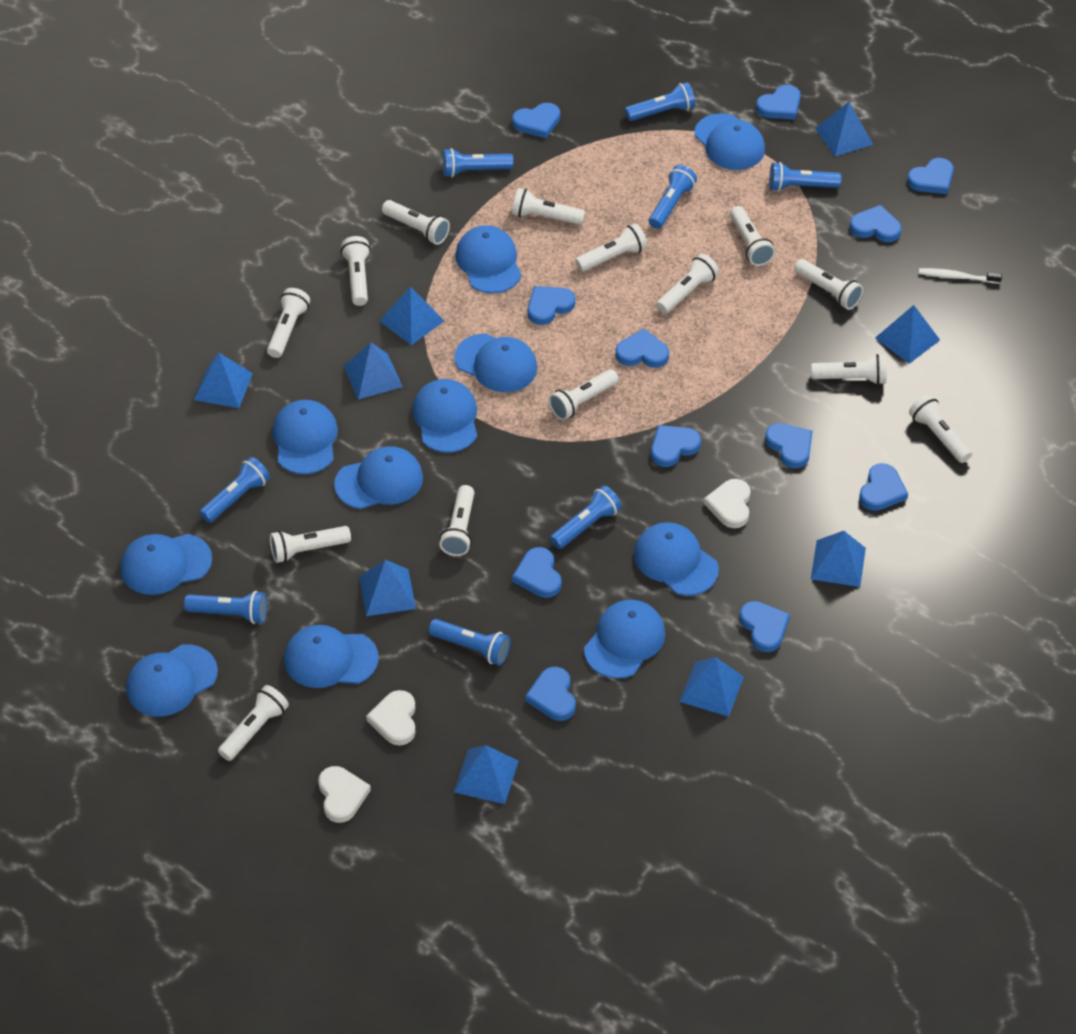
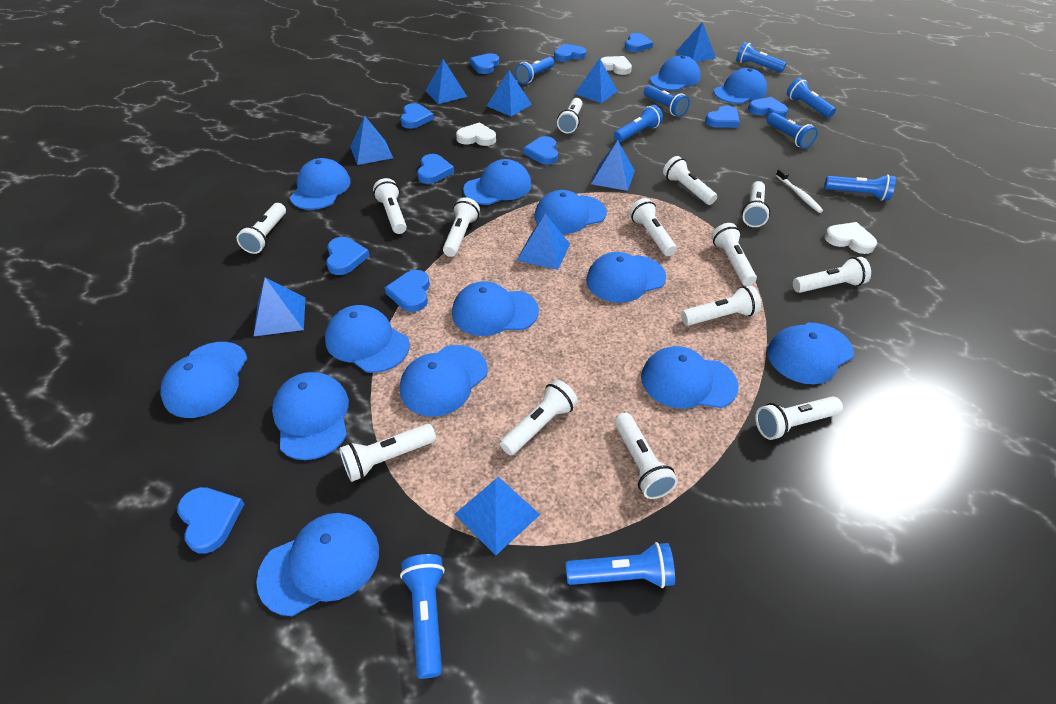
blue cap: 11 -> 14
blue flashlight: 8 -> 9
blue heart: 12 -> 11

